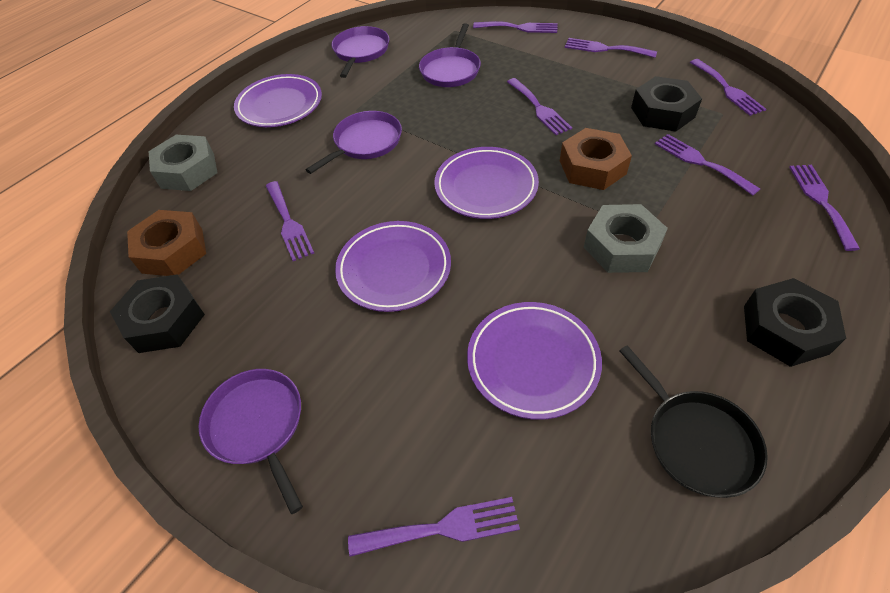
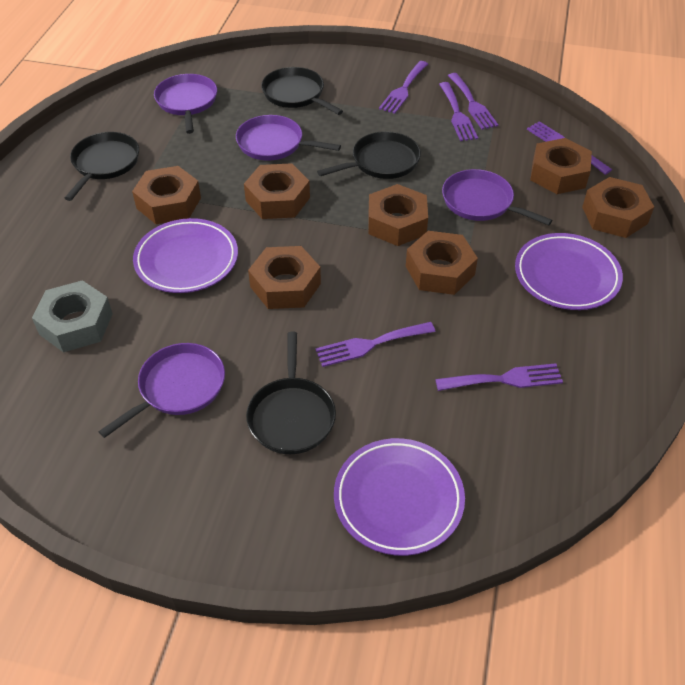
black nut: 3 -> 0
black pan: 1 -> 4
brown nut: 2 -> 7
grey nut: 2 -> 1
purple fork: 8 -> 6
purple plate: 4 -> 3

